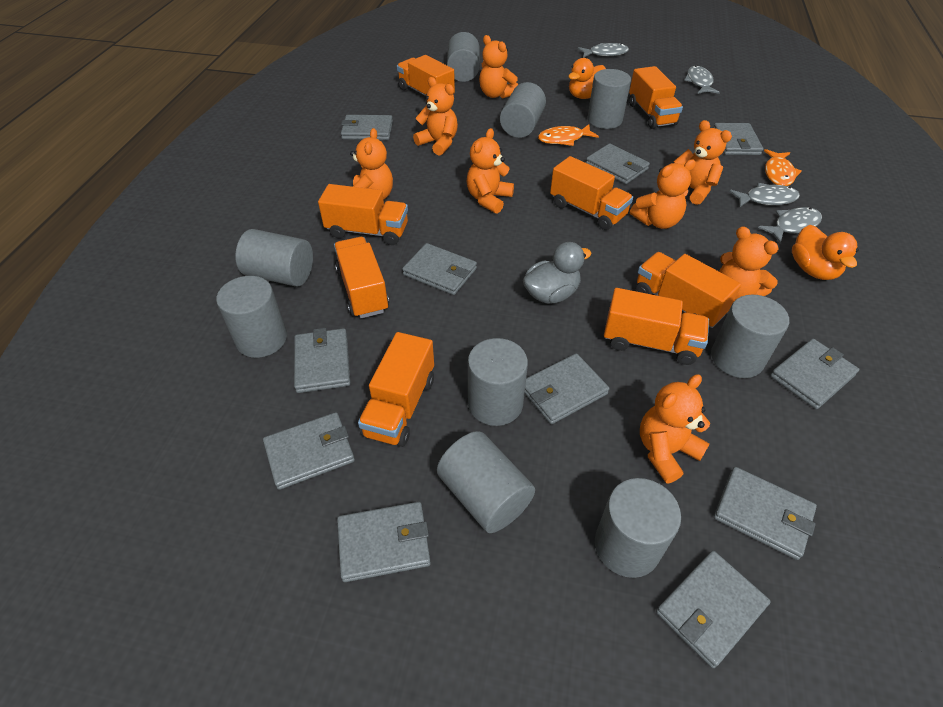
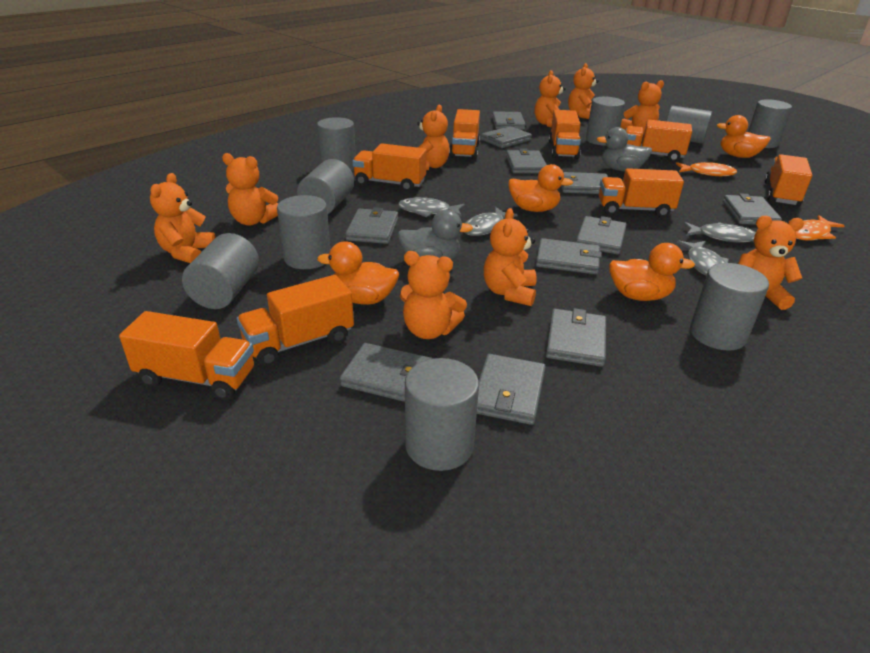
grey duck: 1 -> 2
orange duck: 2 -> 4
orange teddy bear: 8 -> 9

